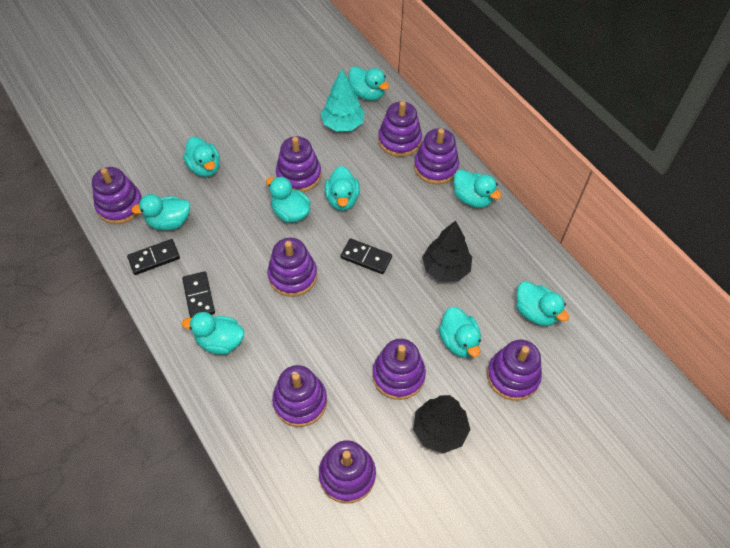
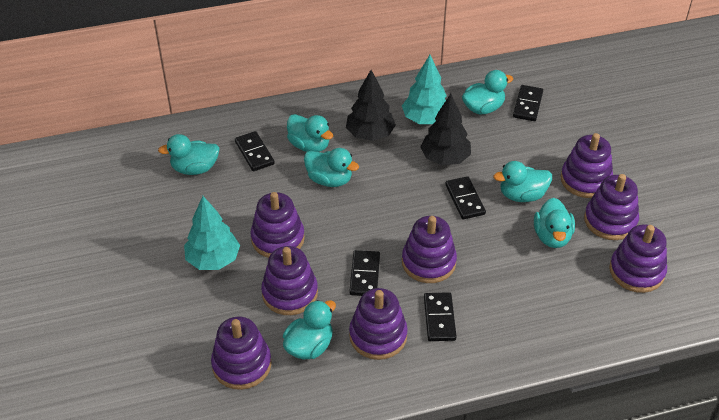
black domino: 3 -> 5
purple stacking toy: 9 -> 8
turquoise duck: 9 -> 7
turquoise tree: 1 -> 2

